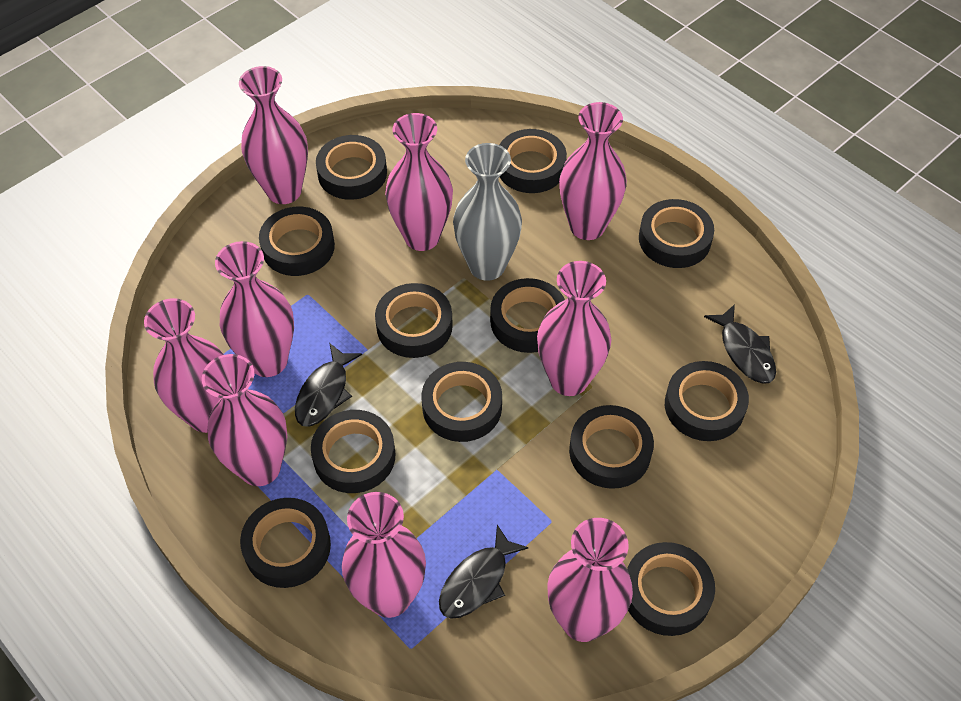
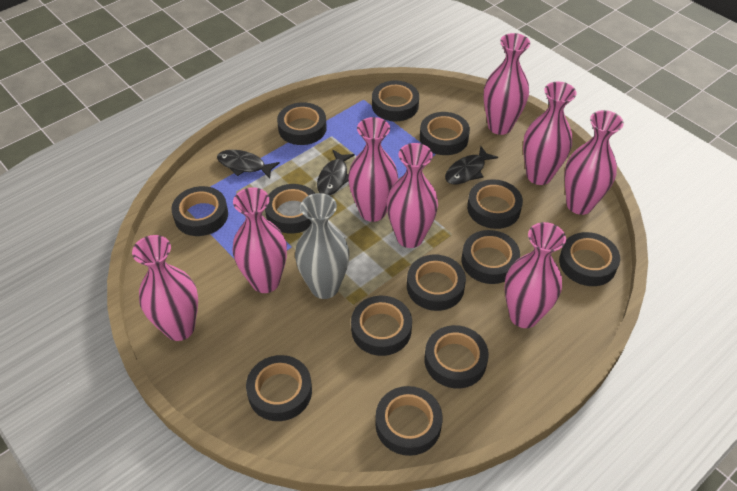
black tape: 12 -> 13
pink vase: 9 -> 8

